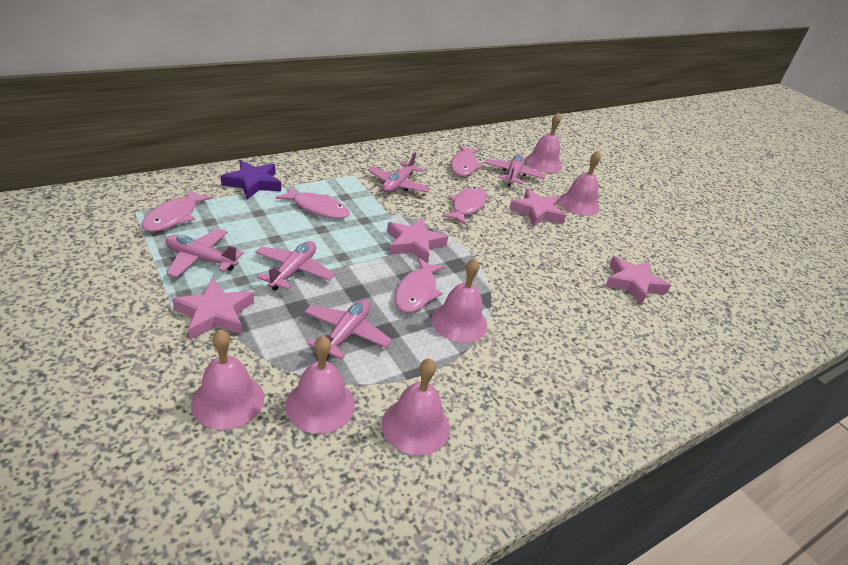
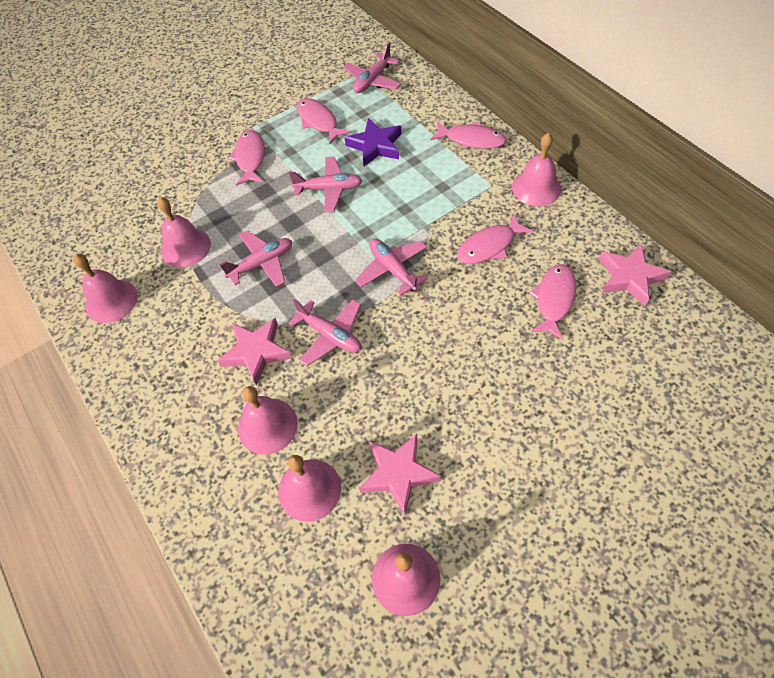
pink star: 4 -> 3

